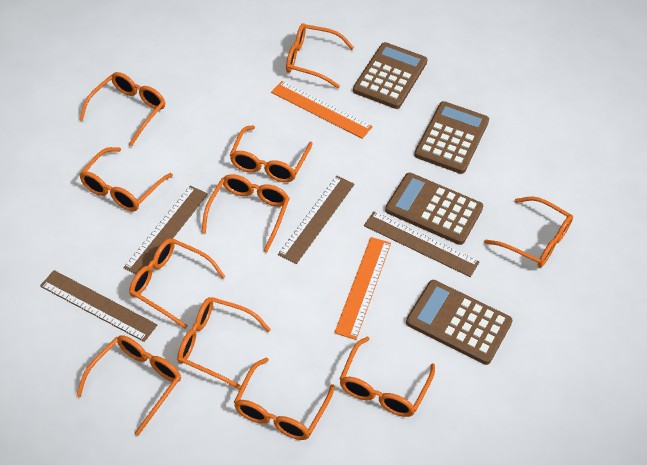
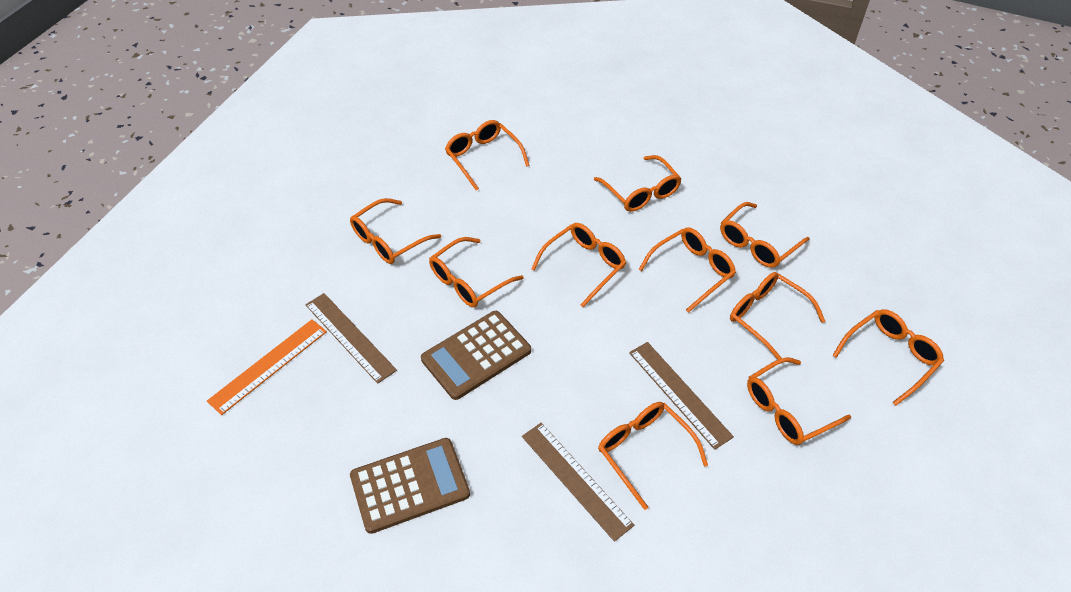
brown calculator: 4 -> 2
brown ruler: 4 -> 3
orange ruler: 2 -> 1

